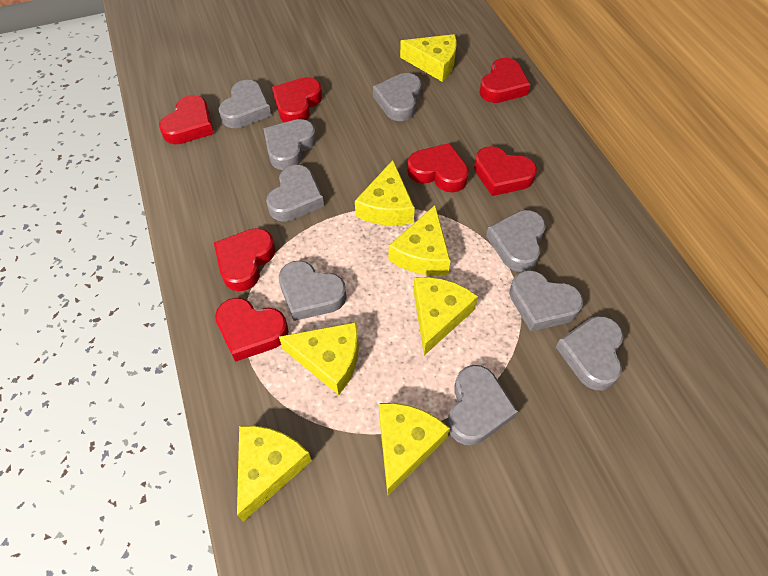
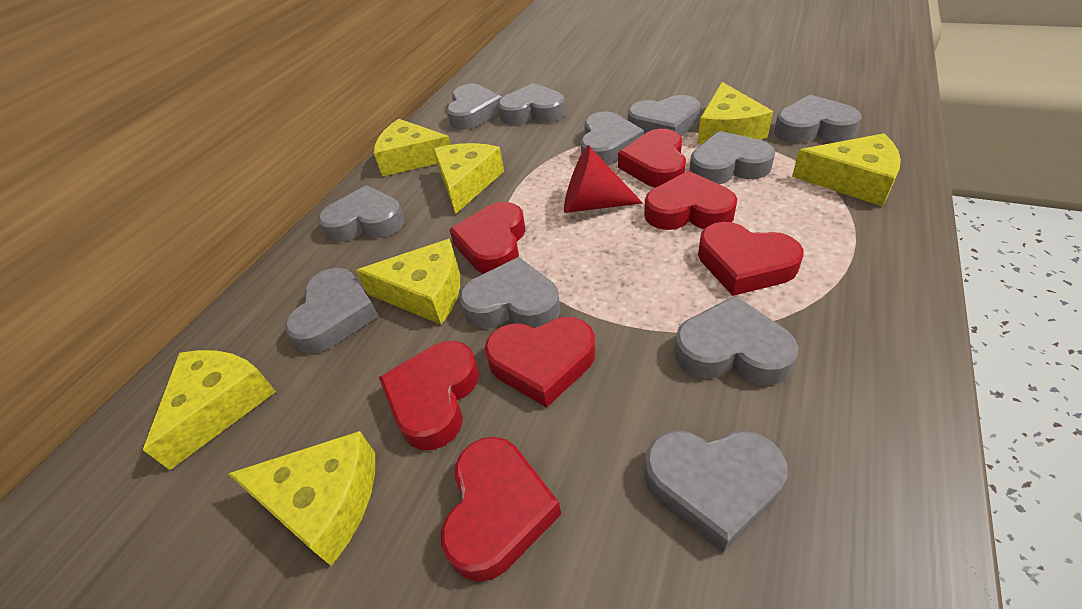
grey heart: 9 -> 11
red cone: 0 -> 1

